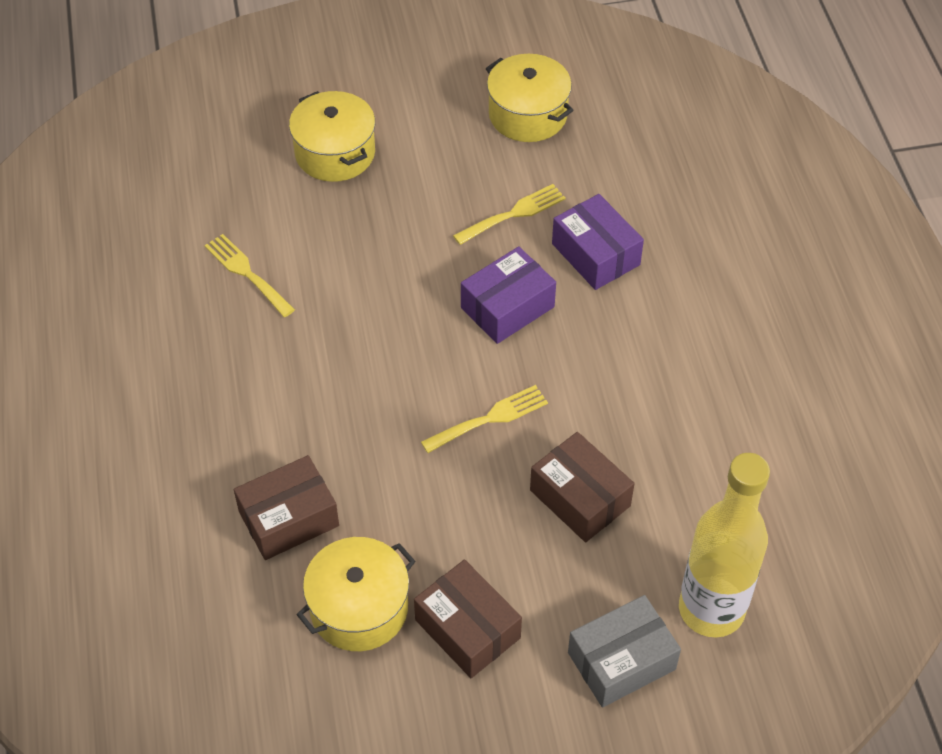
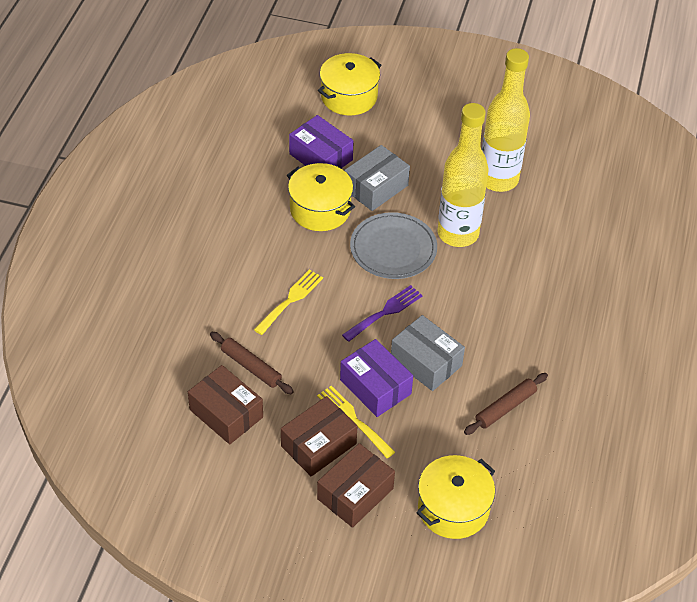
brown rolling pin: 0 -> 2
grey box: 1 -> 2
grey plate: 0 -> 1
purple fork: 0 -> 1
yellow bottle: 1 -> 2
yellow fork: 3 -> 2

